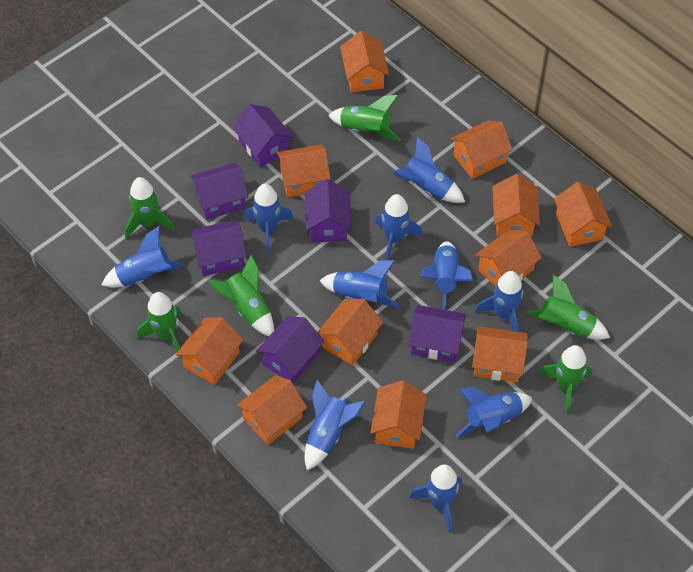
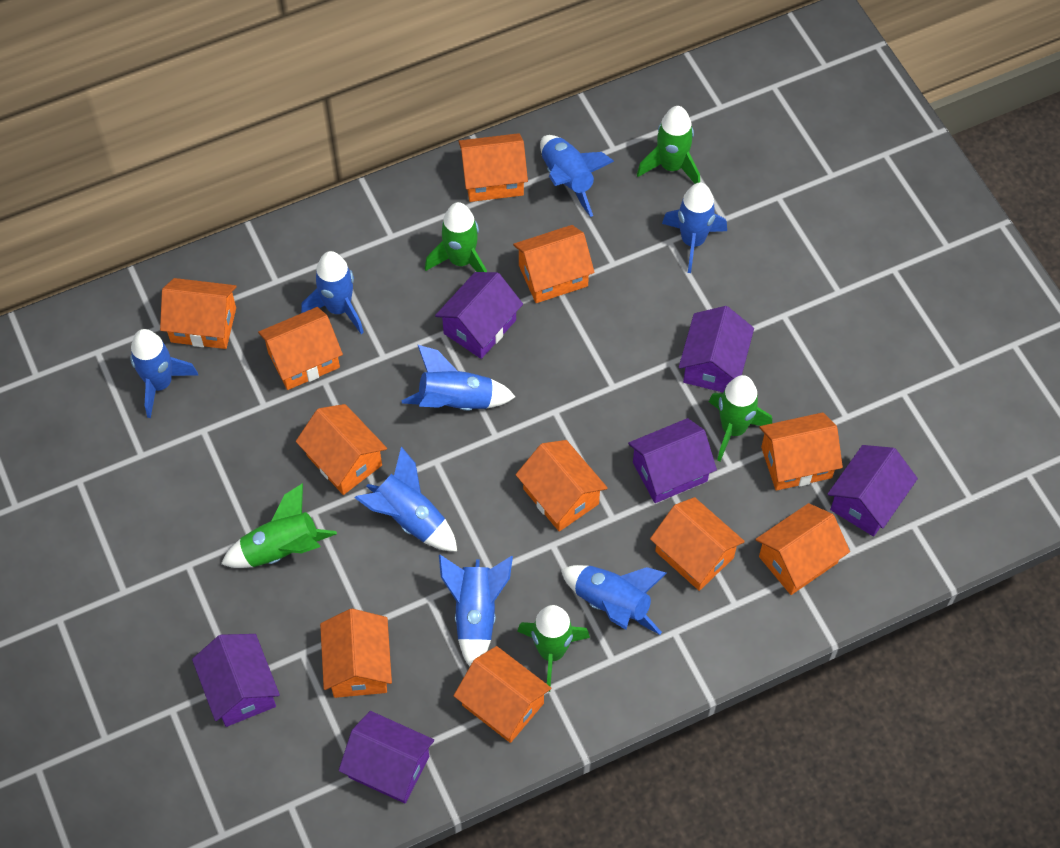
blue rocket: 10 -> 8
green rocket: 6 -> 5

